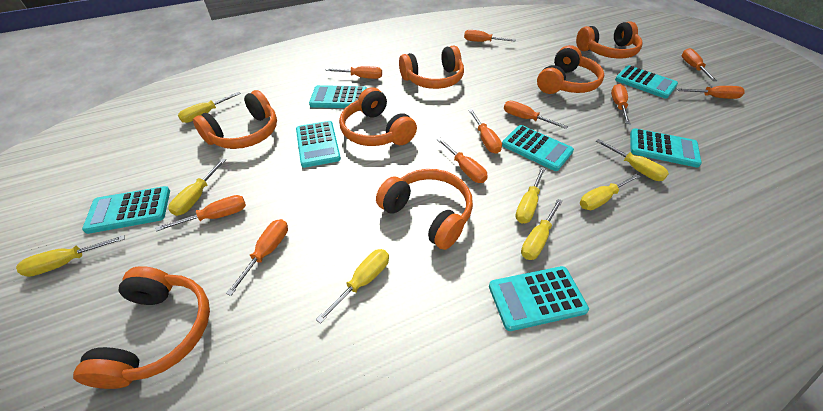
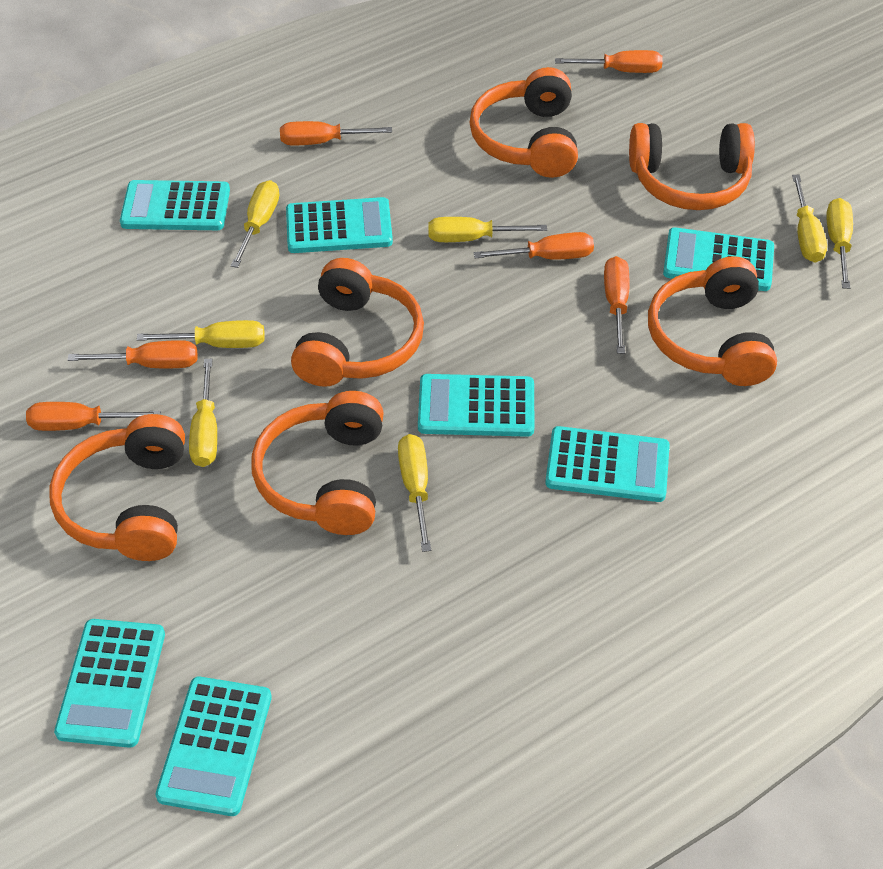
orange headphones: 7 -> 6
orange screwdriver: 10 -> 6
yellow screwdriver: 8 -> 7

